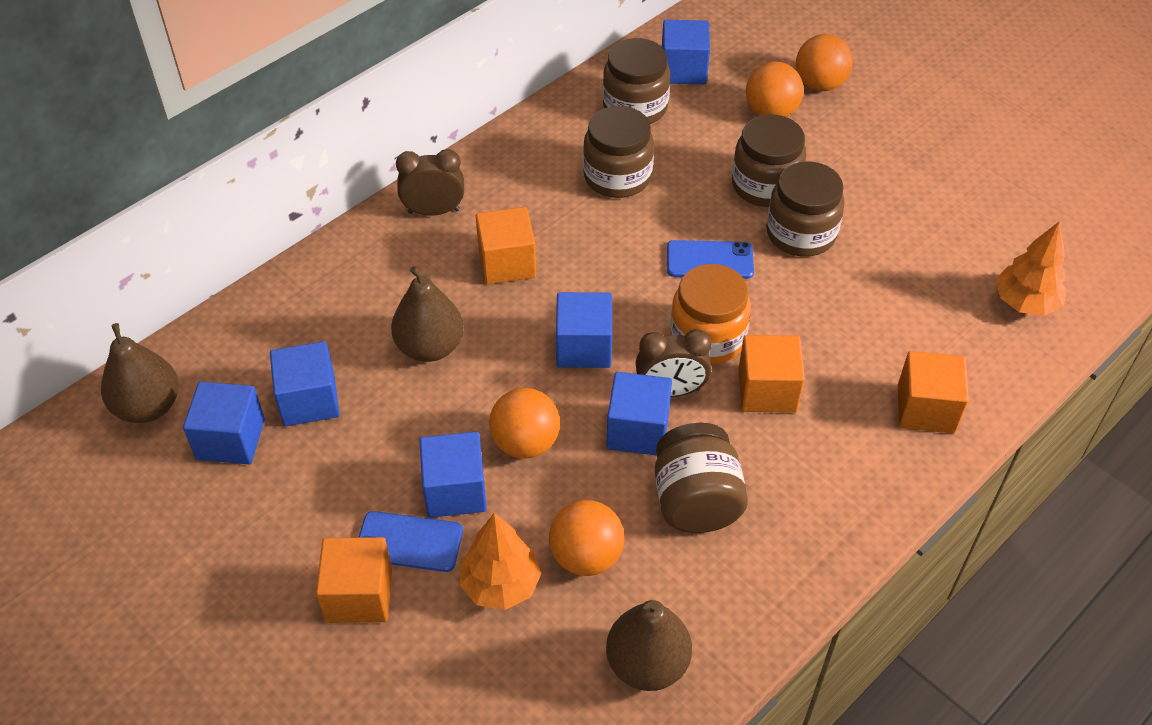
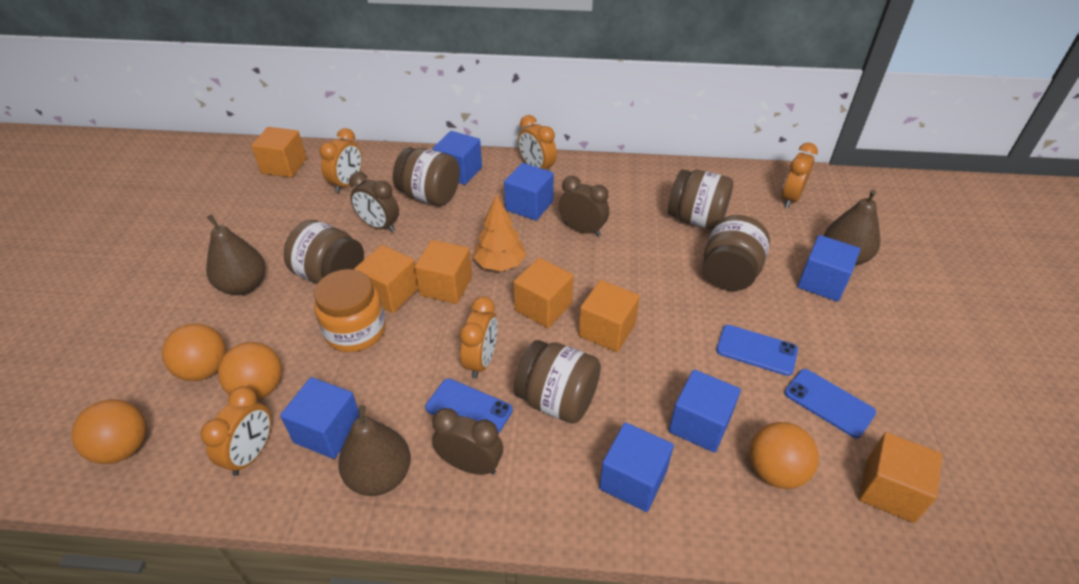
blue phone: 2 -> 3
brown clock: 2 -> 3
orange clock: 0 -> 5
orange cube: 4 -> 6
orange tree: 2 -> 1

